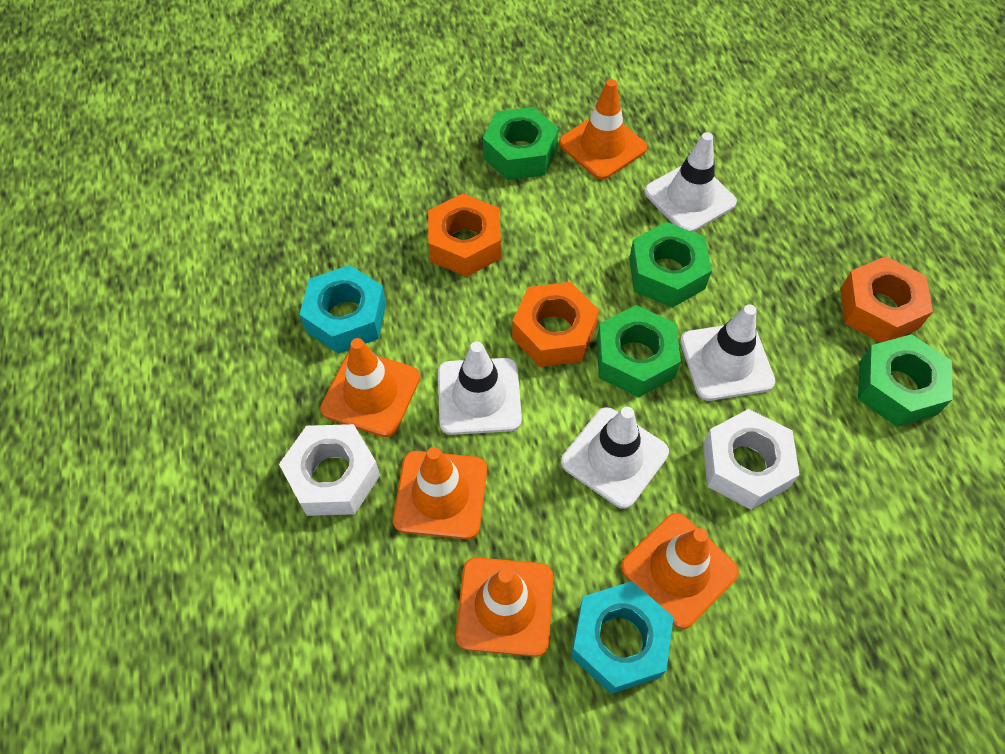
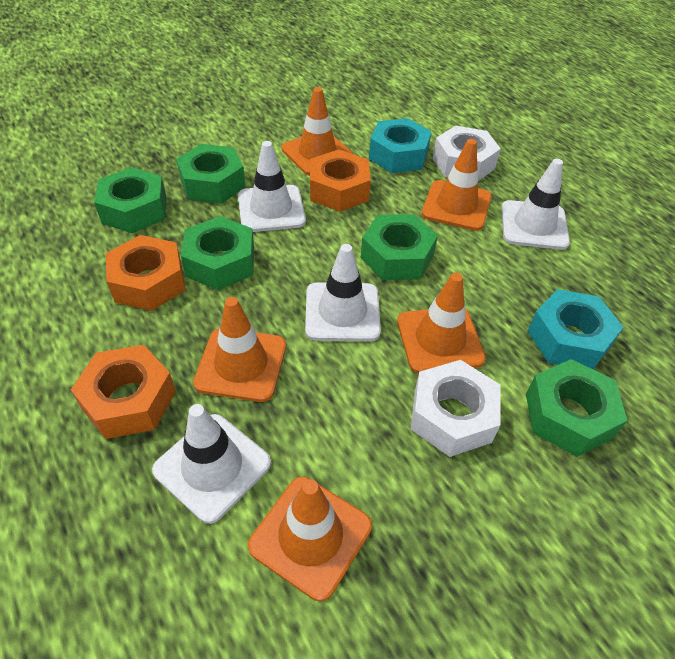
green nut: 4 -> 5

